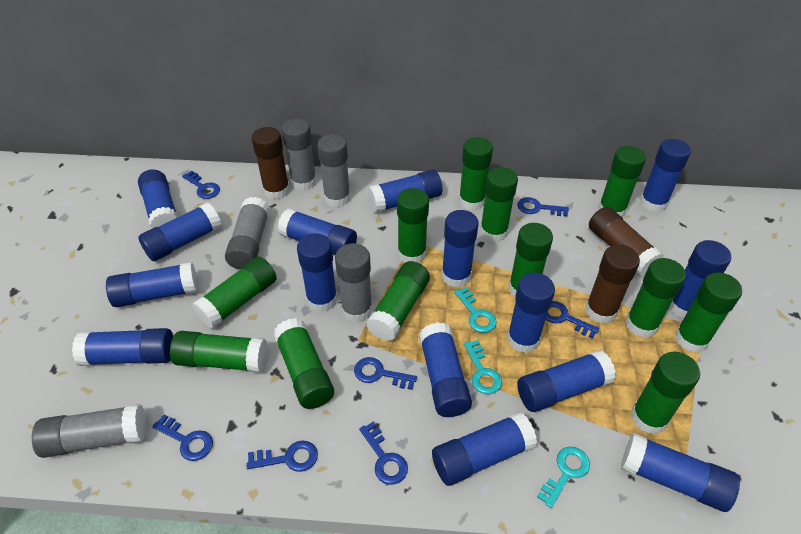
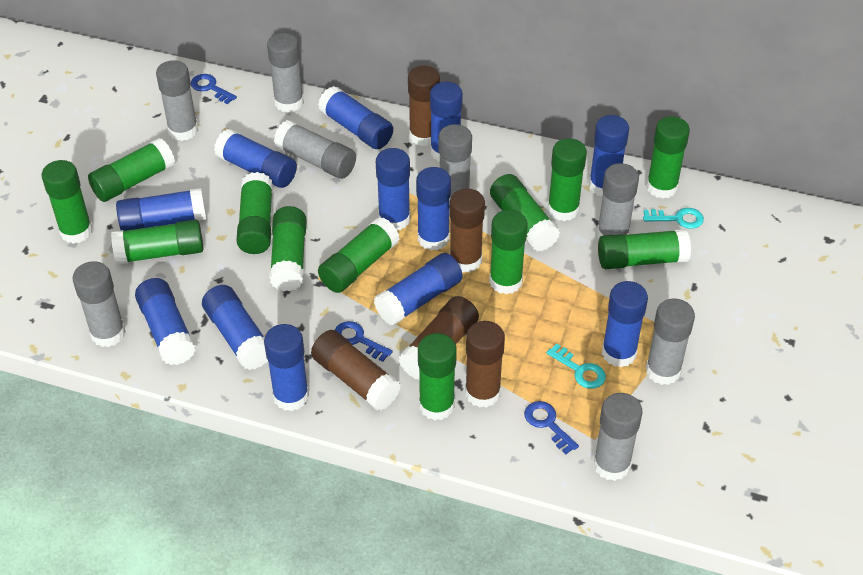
blue glue stick: 15 -> 12
blue key: 7 -> 3
brown glue stick: 3 -> 5
grey glue stick: 5 -> 8
turquoise key: 3 -> 2

